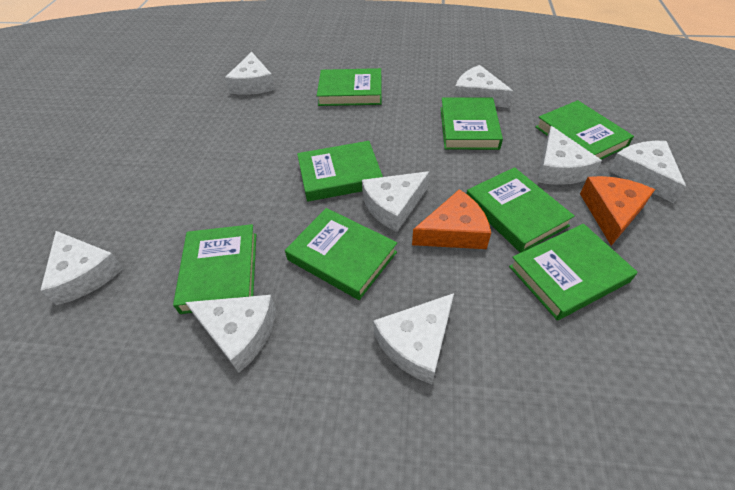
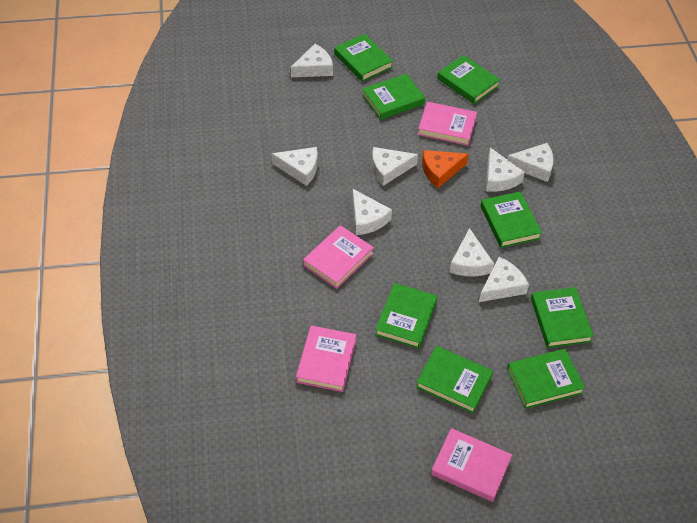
orange cheese: 2 -> 1
pink book: 0 -> 4

